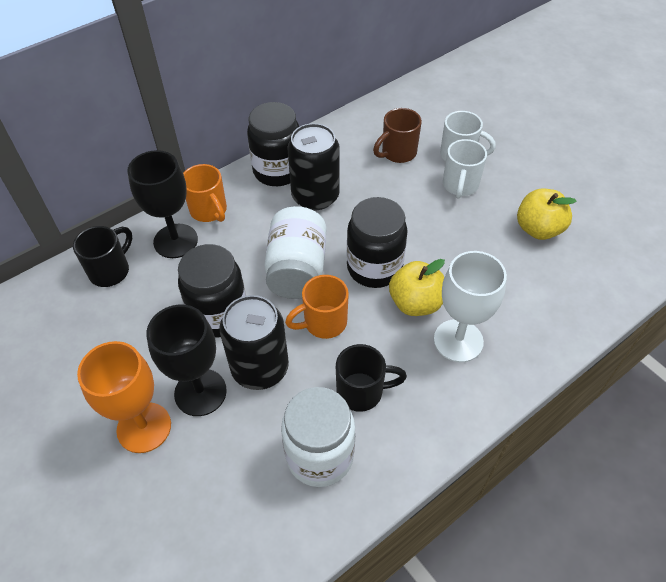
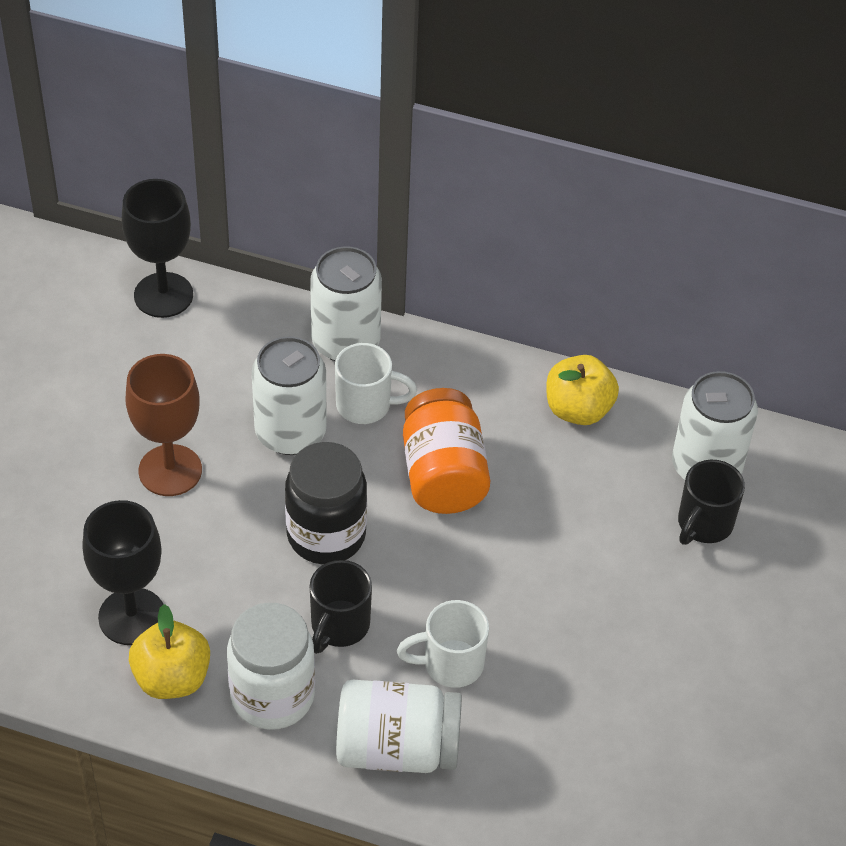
black can: 2 -> 0
black jar: 3 -> 1
brown goblet: 0 -> 1
brown mug: 1 -> 0
orange goblet: 1 -> 0
orange jar: 0 -> 1
orange mug: 2 -> 0
white can: 0 -> 3
white goblet: 1 -> 0

